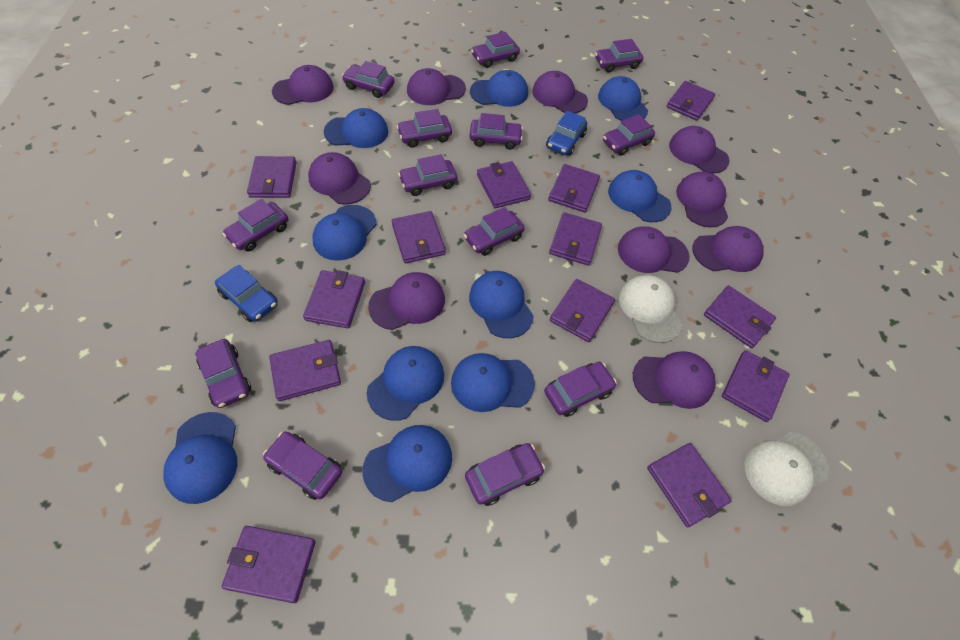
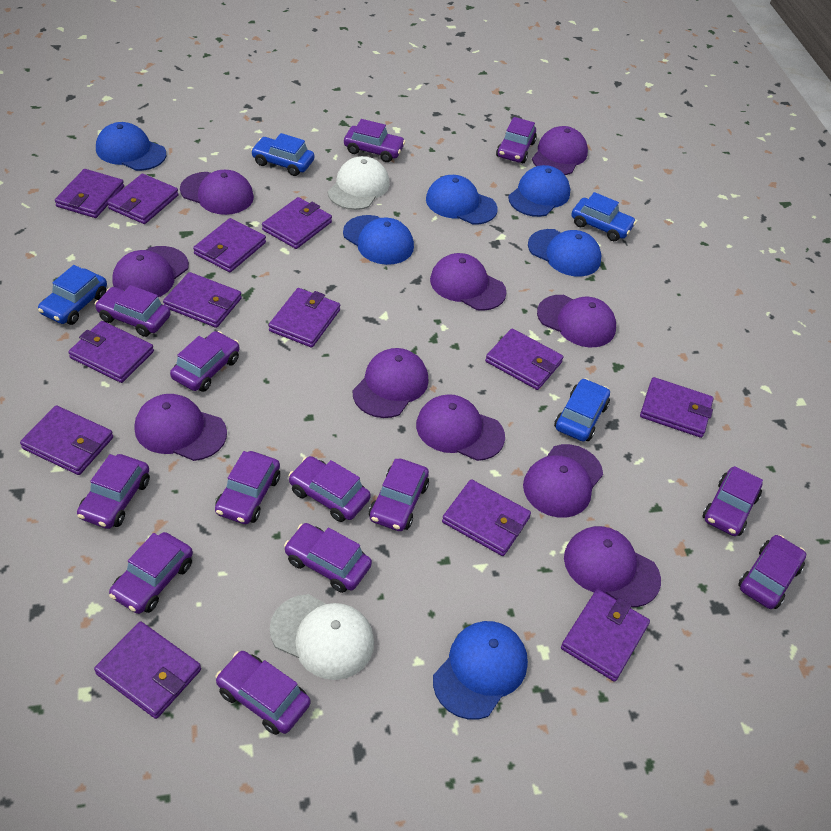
blue cap: 10 -> 6
blue car: 2 -> 4

